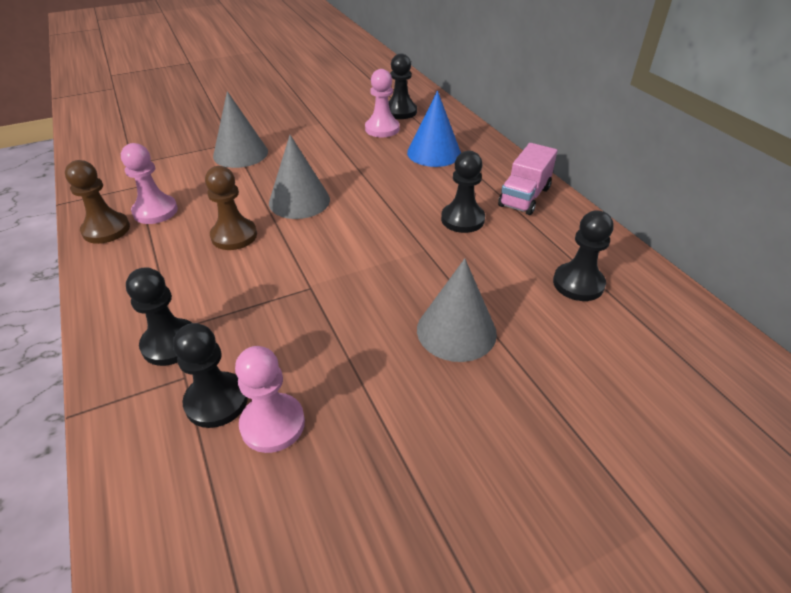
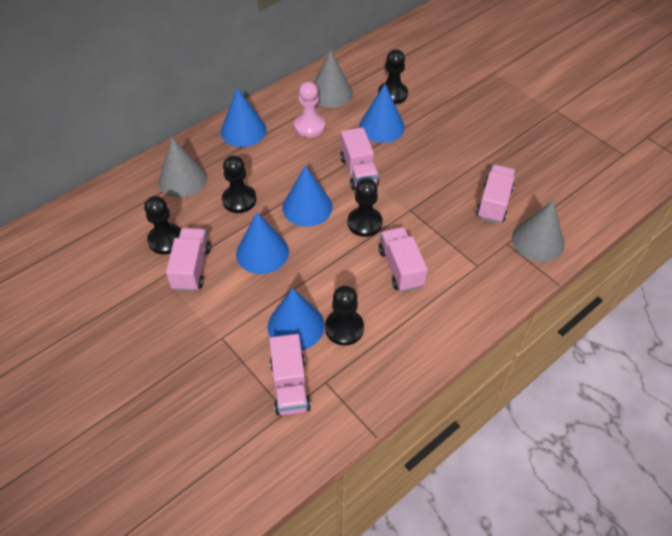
blue cone: 1 -> 5
brown pawn: 2 -> 0
pink pawn: 3 -> 1
pink truck: 1 -> 5

